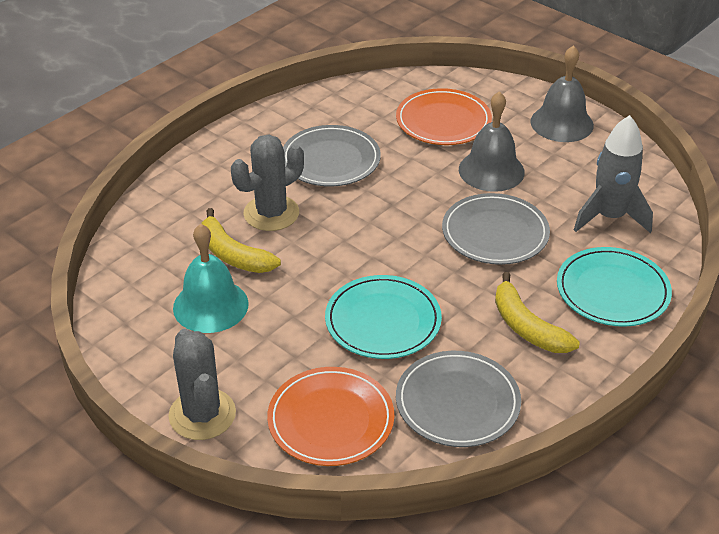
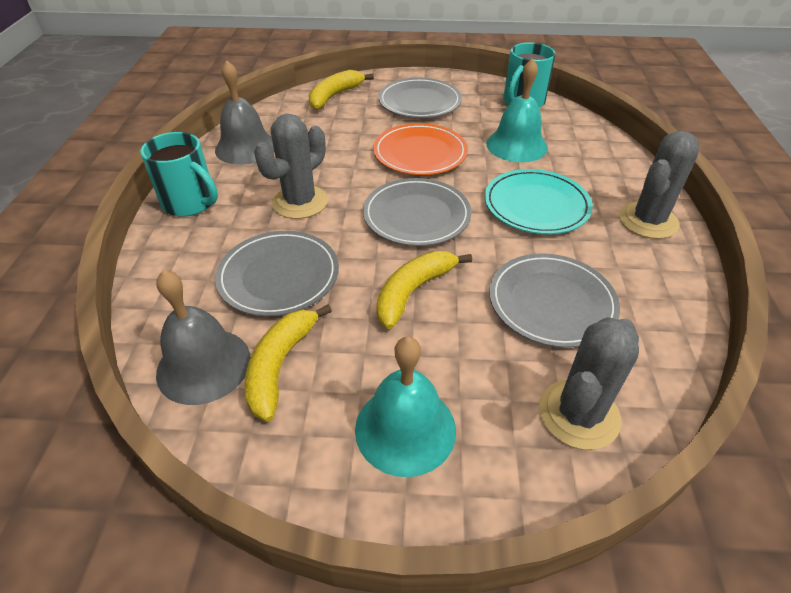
grey cactus: 2 -> 3
grey plate: 3 -> 4
grey rocket: 1 -> 0
orange plate: 2 -> 1
turquoise bell: 1 -> 2
turquoise mug: 0 -> 2
turquoise plate: 2 -> 1
yellow banana: 2 -> 3

